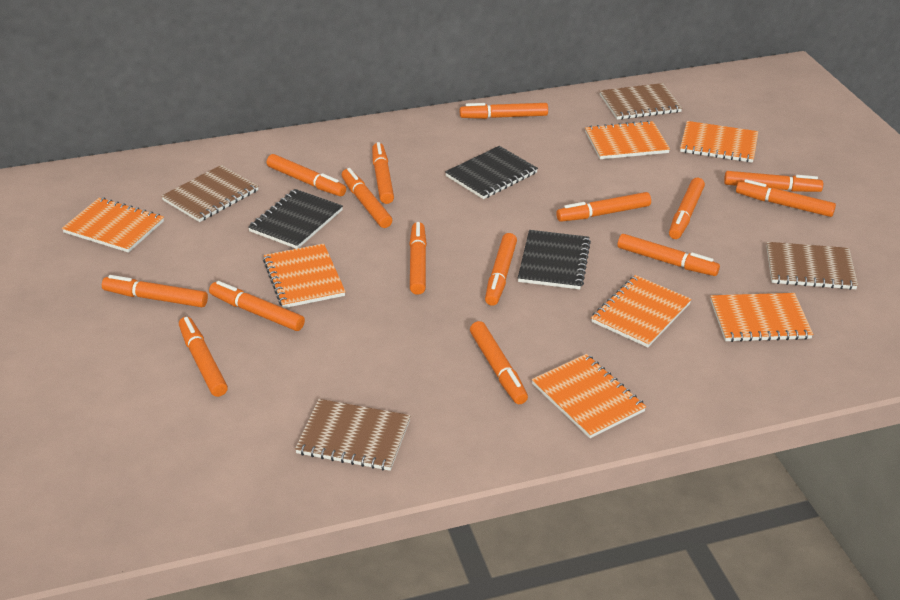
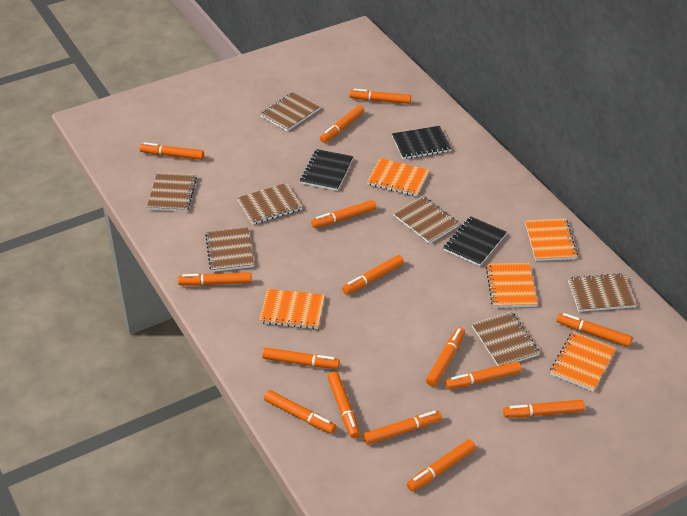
brown notebook: 4 -> 7
orange notebook: 7 -> 5

